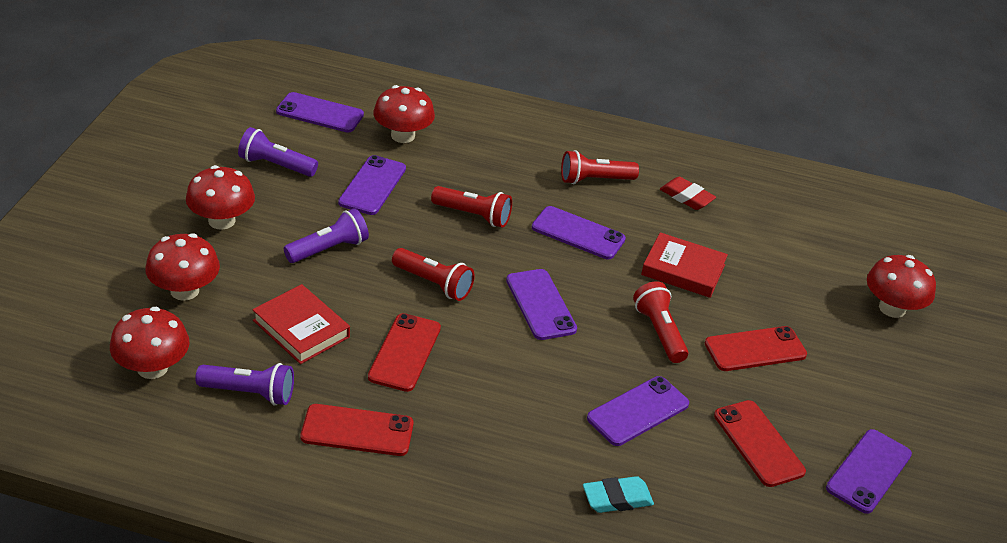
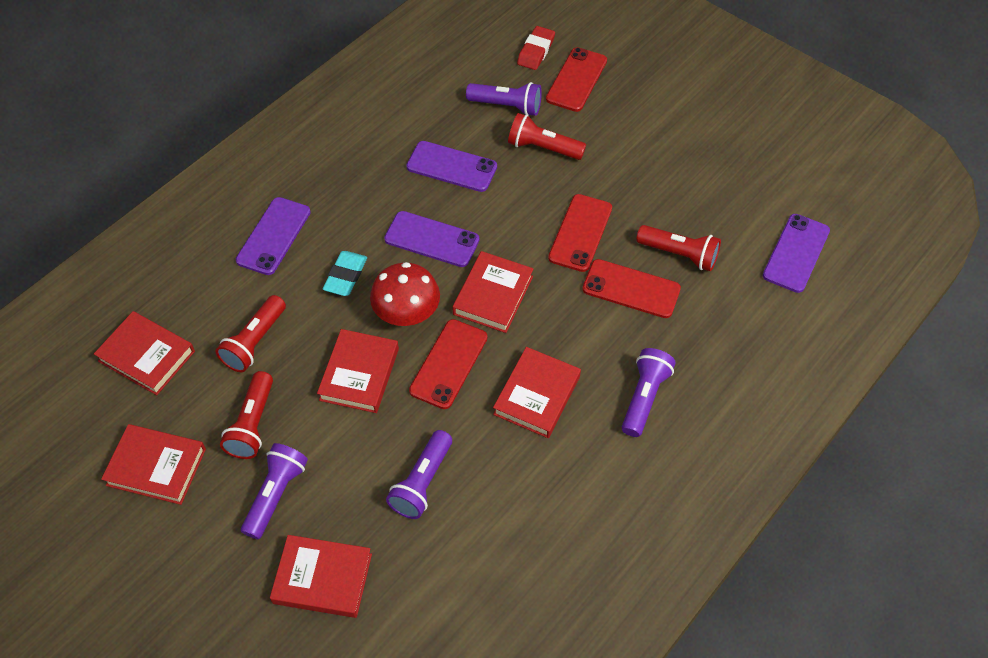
purple flashlight: 3 -> 4
purple phone: 6 -> 4
red book: 2 -> 6
red mushroom: 5 -> 1

